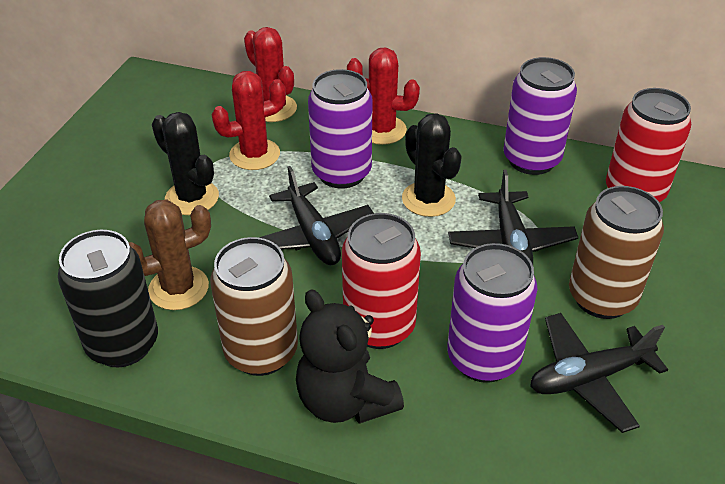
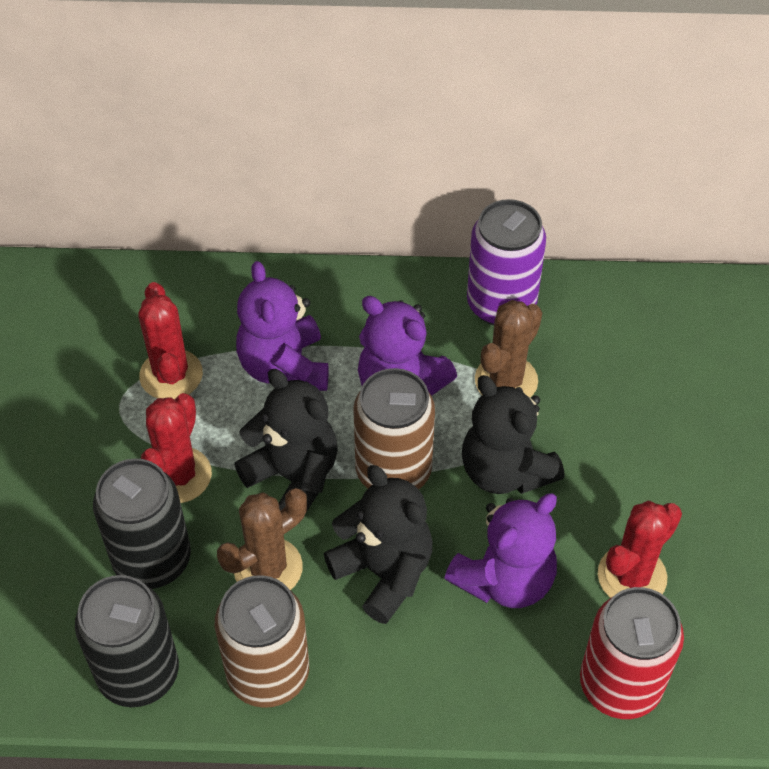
black cactus: 2 -> 0
black can: 1 -> 2
black plane: 3 -> 0
black teddy bear: 1 -> 3
brown cactus: 1 -> 2
purple can: 3 -> 1
purple teddy bear: 0 -> 3
red can: 2 -> 1

